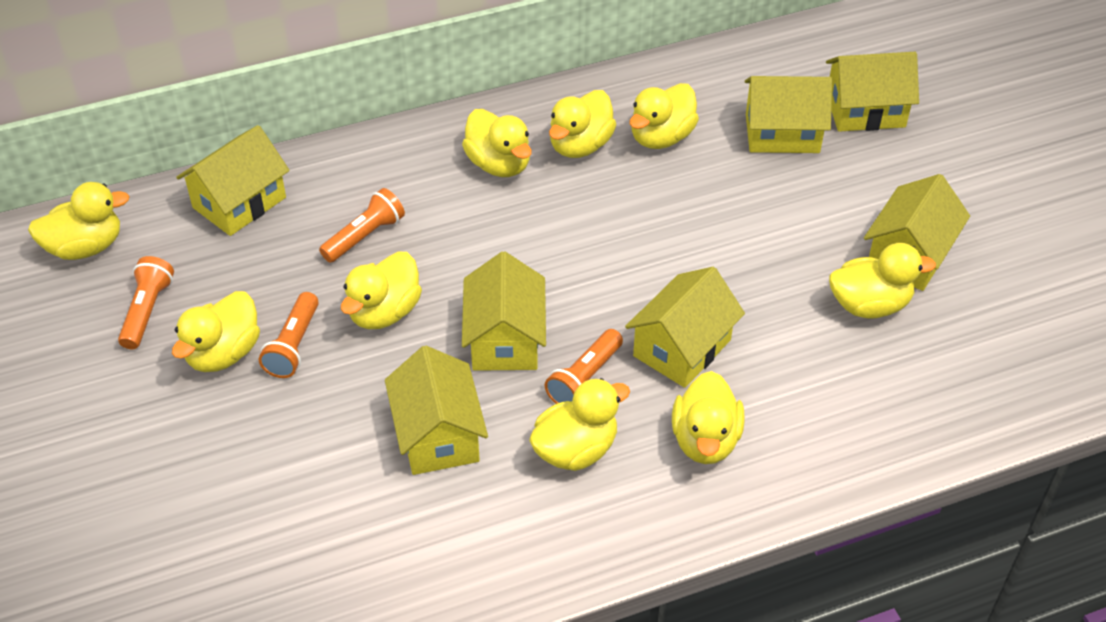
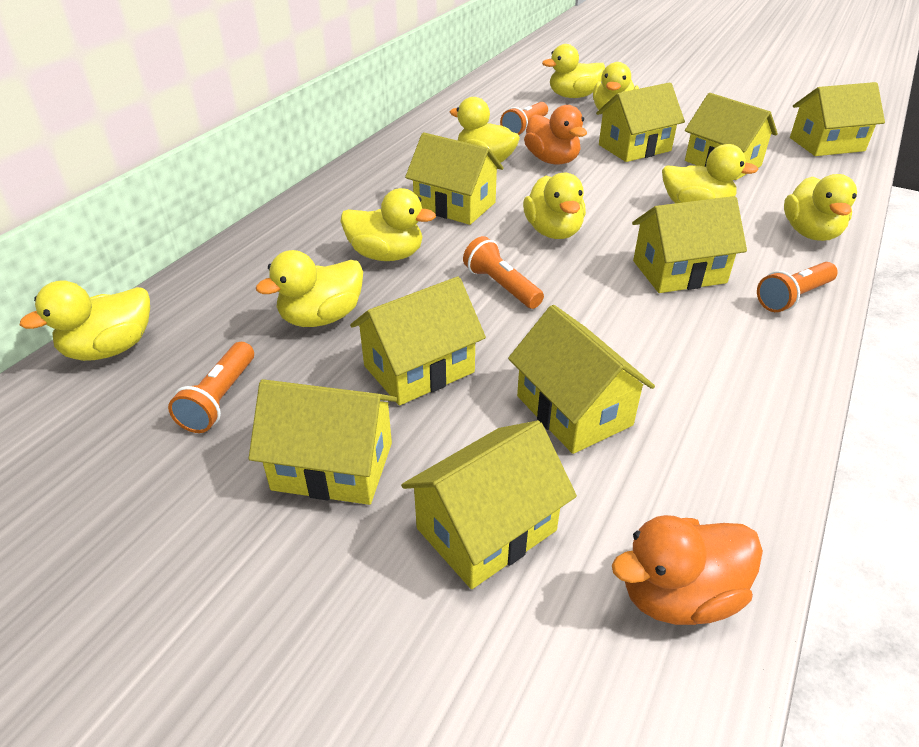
orange duck: 0 -> 2
yellow house: 7 -> 9

